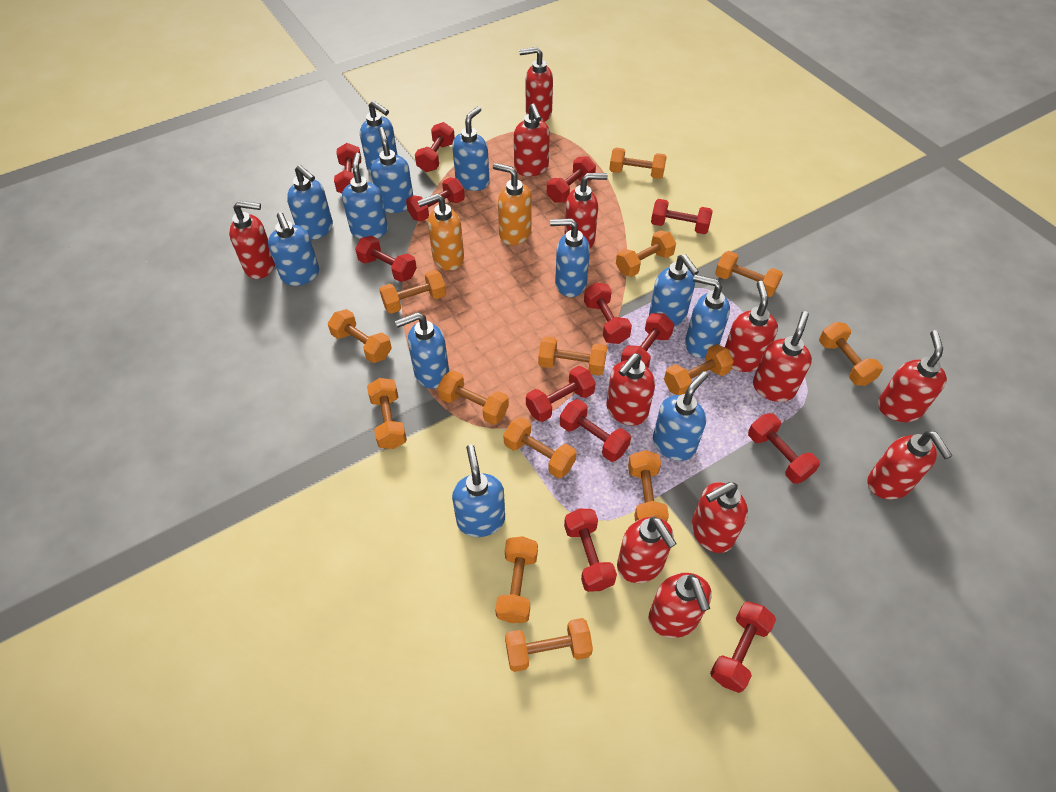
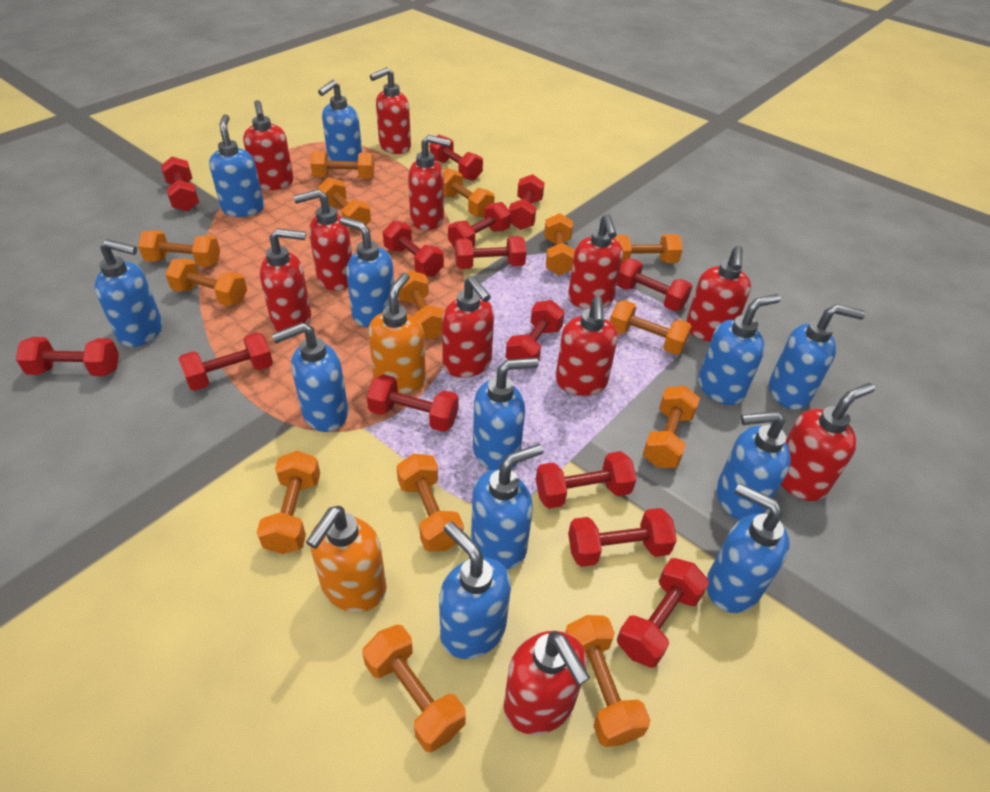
red dumbbell: 13 -> 14
red soap dispenser: 12 -> 11

